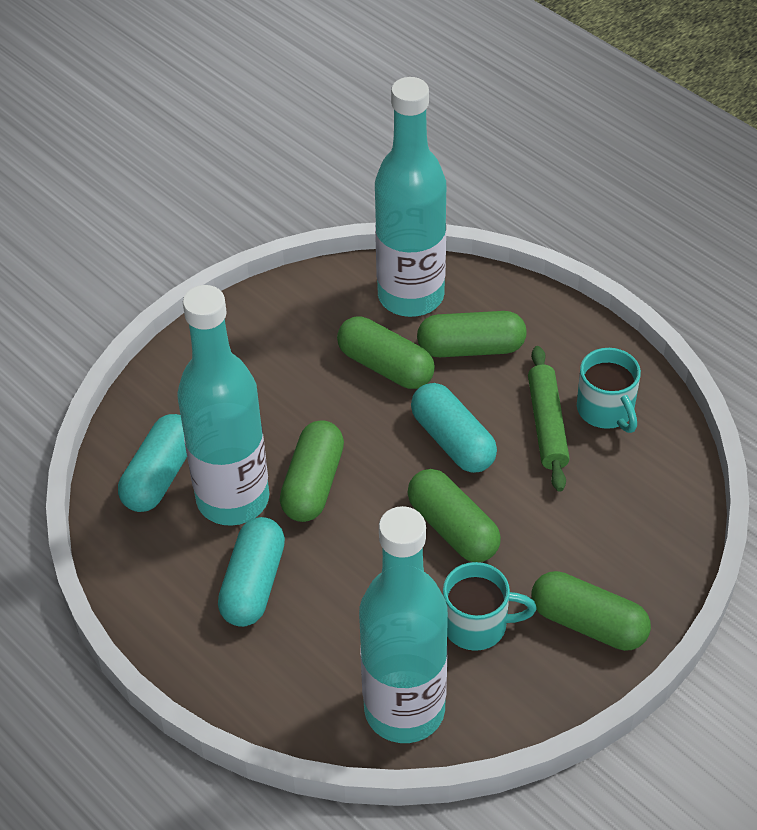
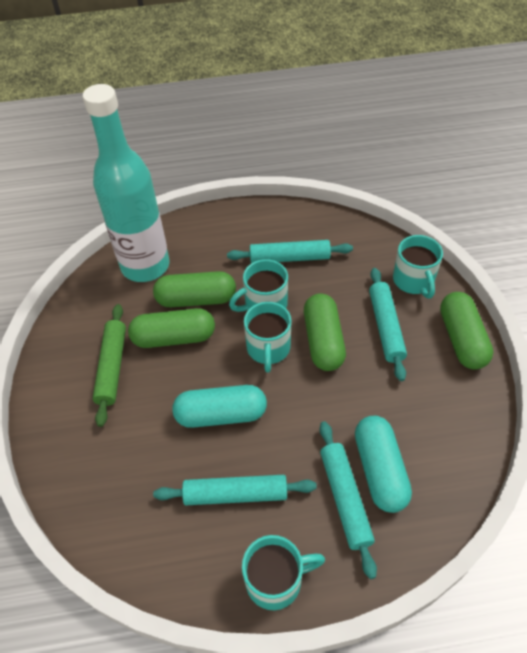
green capsule: 5 -> 4
turquoise bottle: 3 -> 1
turquoise capsule: 3 -> 2
turquoise mug: 2 -> 4
turquoise rolling pin: 0 -> 4

